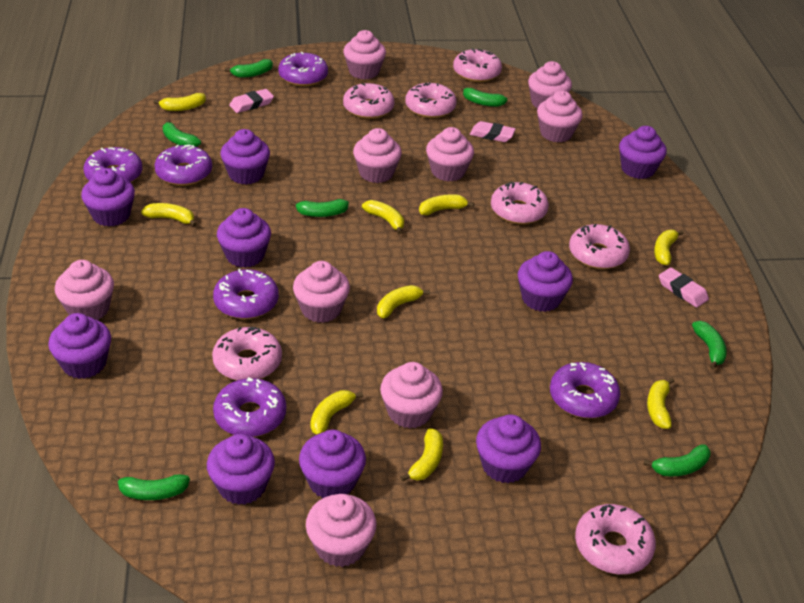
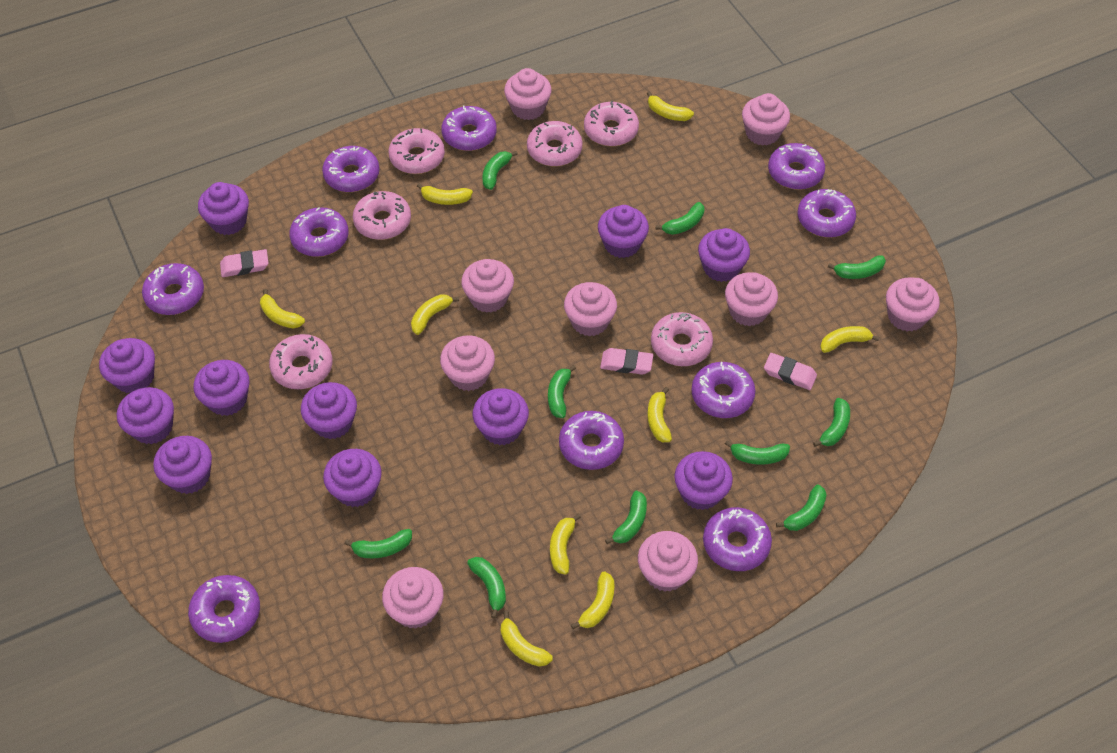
green banana: 7 -> 10
pink donut: 7 -> 6
purple cupcake: 9 -> 11
purple donut: 6 -> 10

